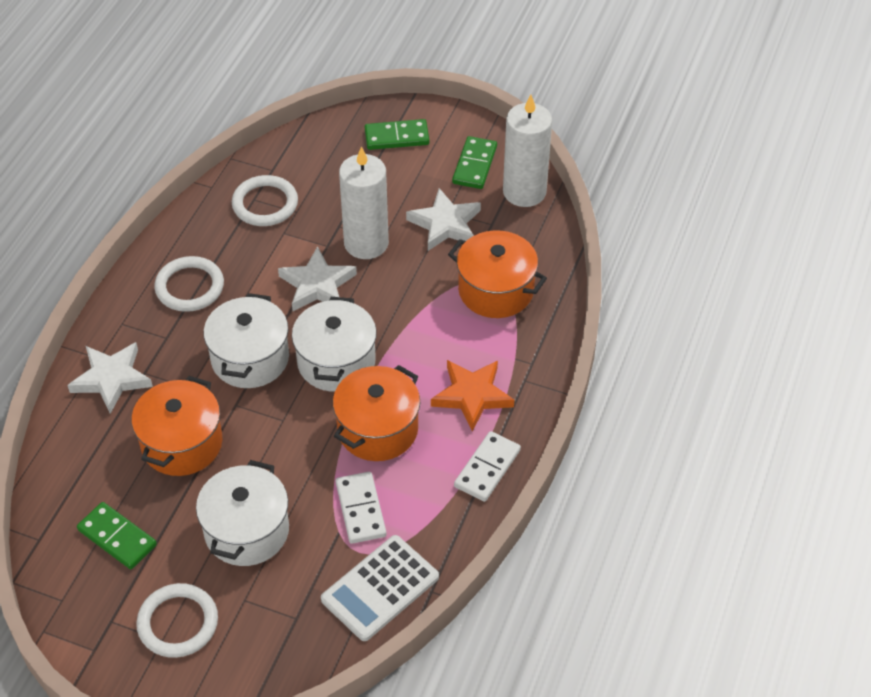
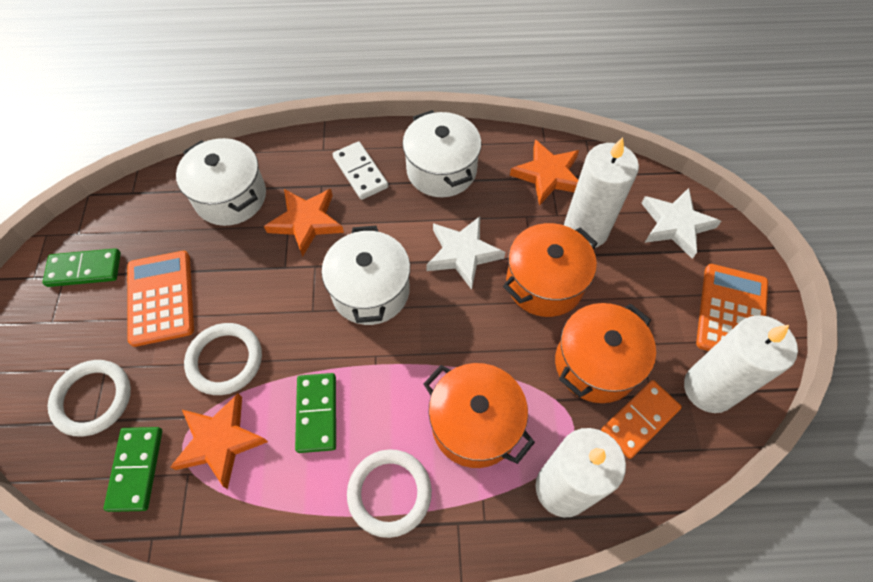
orange calculator: 0 -> 2
orange domino: 0 -> 1
orange star: 1 -> 3
white calculator: 1 -> 0
white candle: 2 -> 3
white domino: 2 -> 1
white star: 3 -> 2

